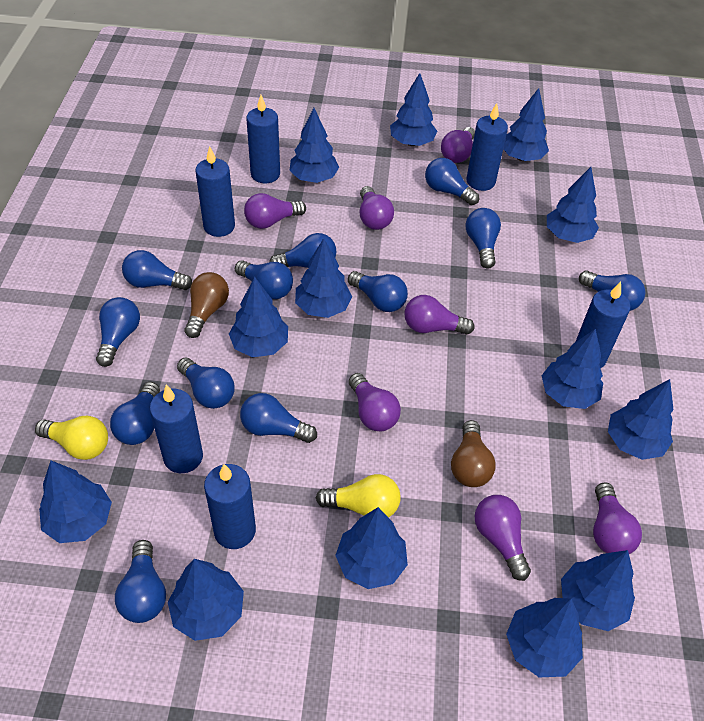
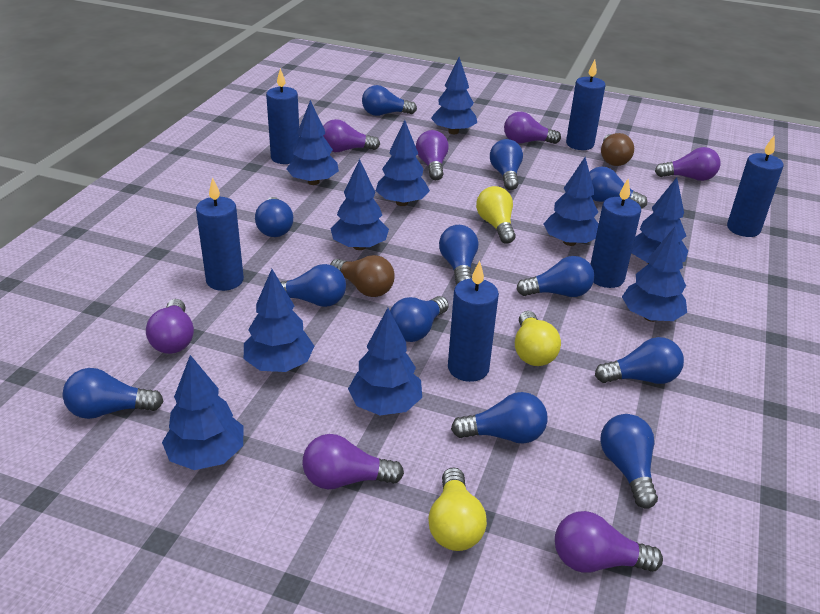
blue tree: 13 -> 10
yellow light bulb: 2 -> 3

